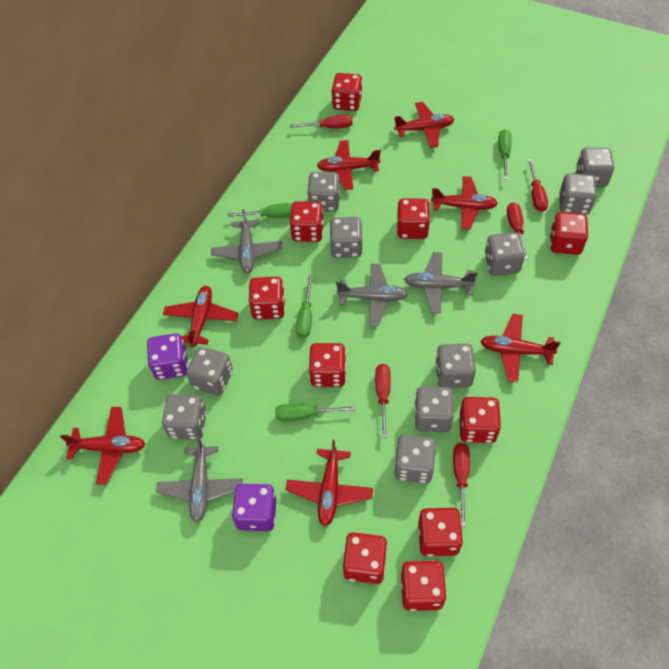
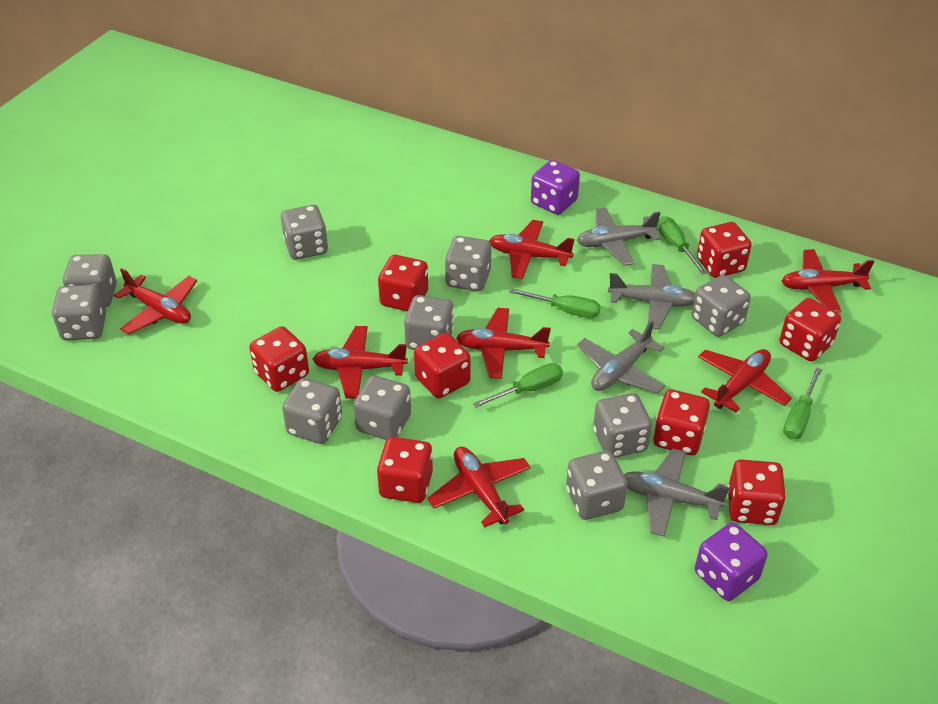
red dice: 10 -> 8
red screwdriver: 5 -> 0

